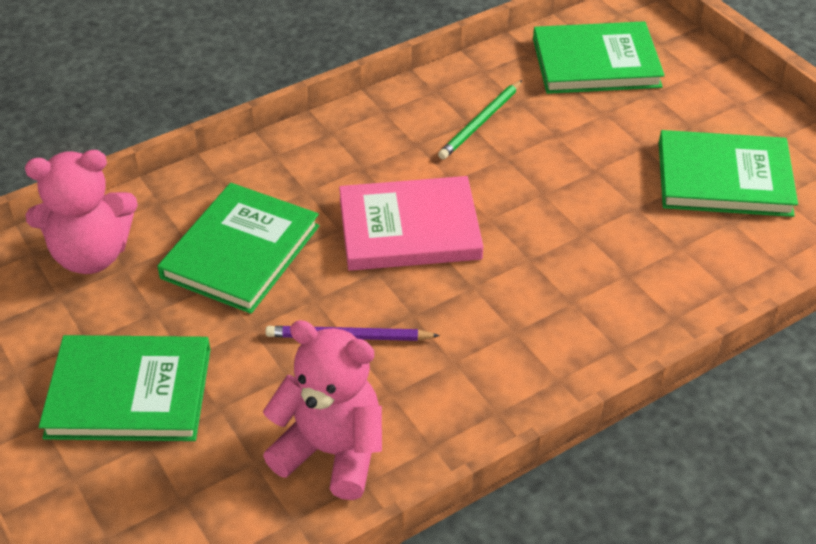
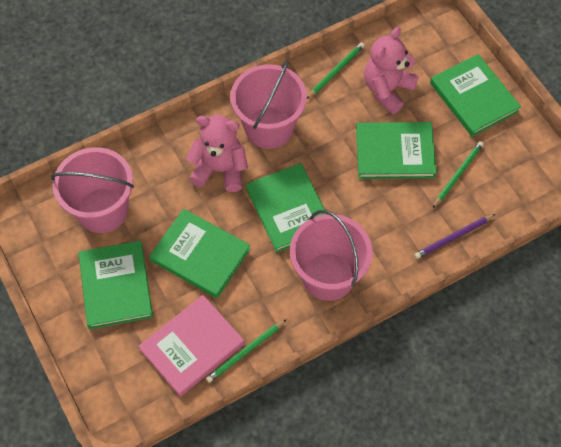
green book: 4 -> 5
green pencil: 1 -> 3
pink bucket: 0 -> 3

